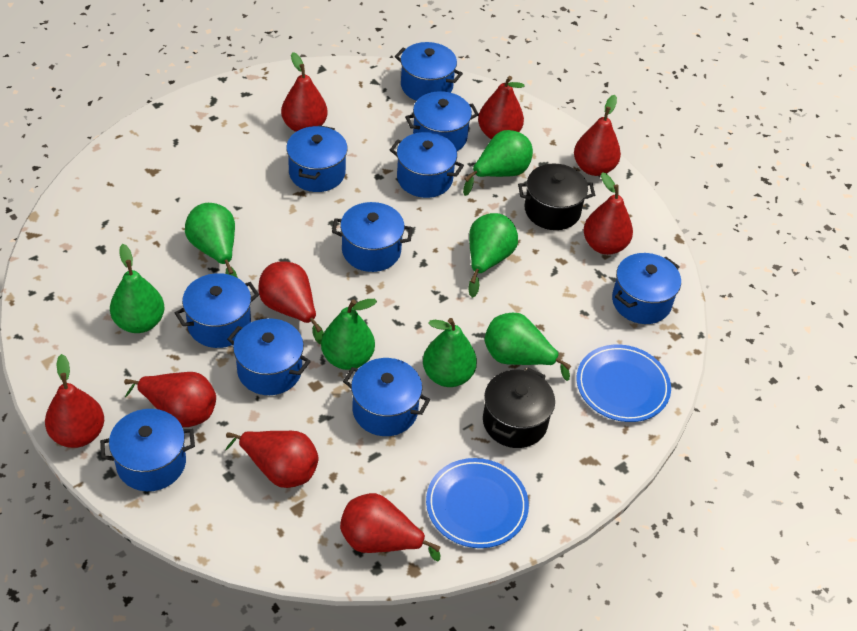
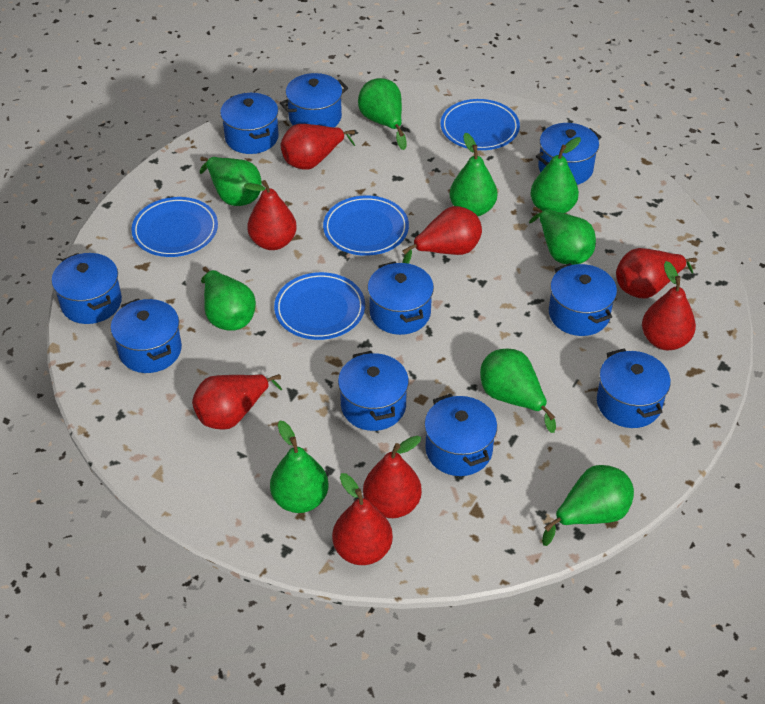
black pot: 2 -> 0
blue plate: 2 -> 4
green pear: 7 -> 9
red pear: 9 -> 8

